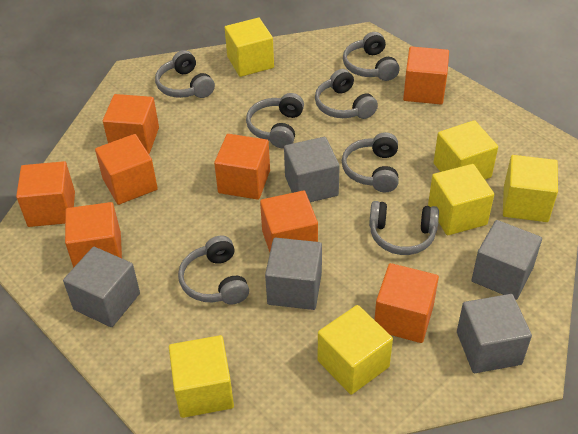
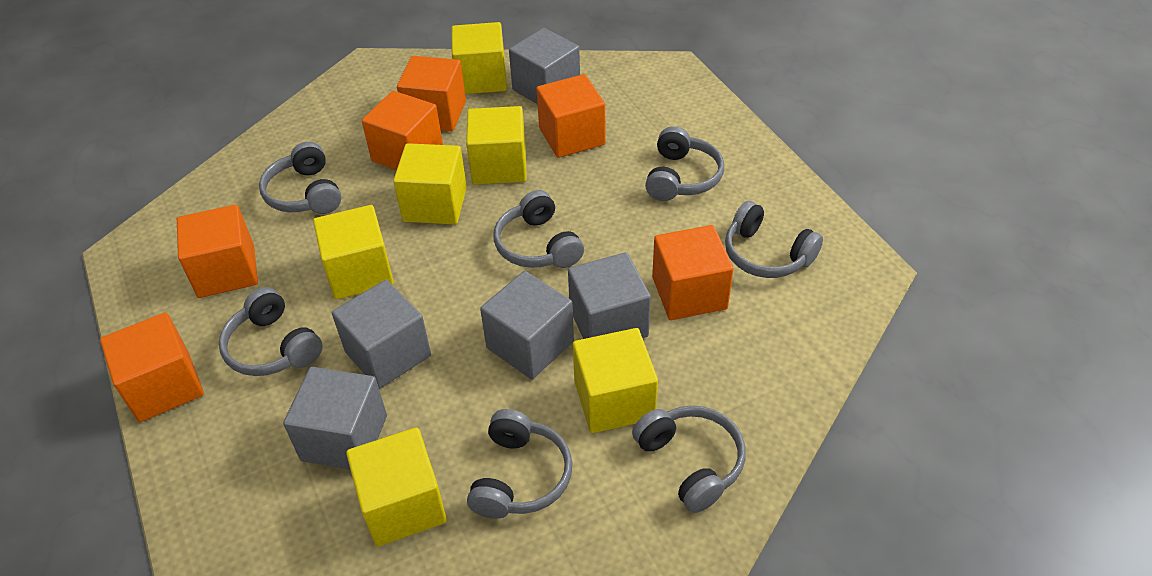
orange cube: 8 -> 6

